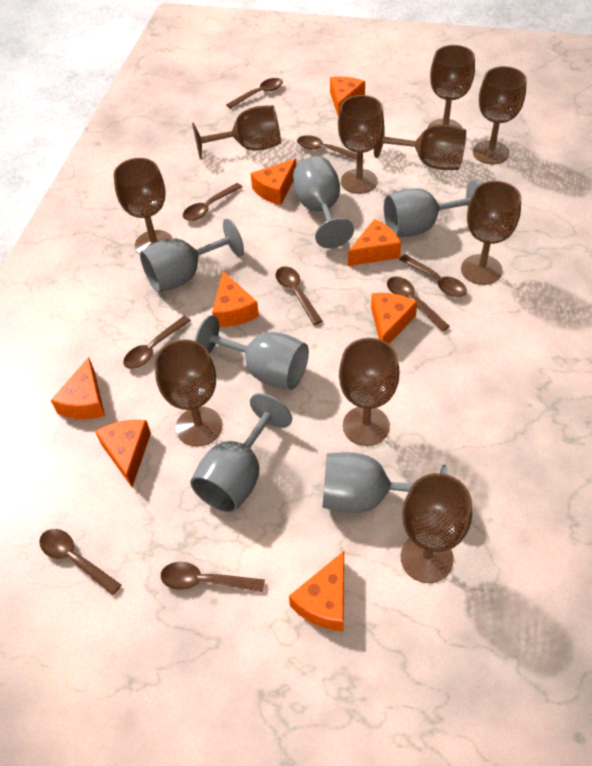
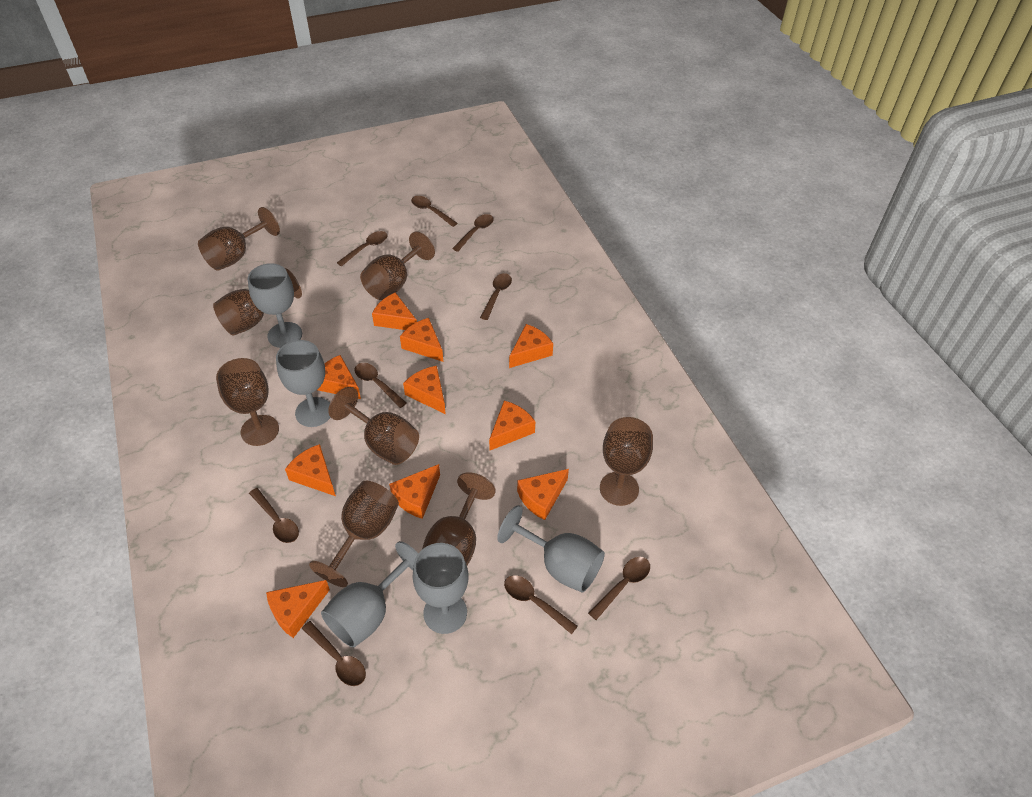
brown goblet: 10 -> 8
grey goblet: 6 -> 5
orange cheese: 8 -> 10

